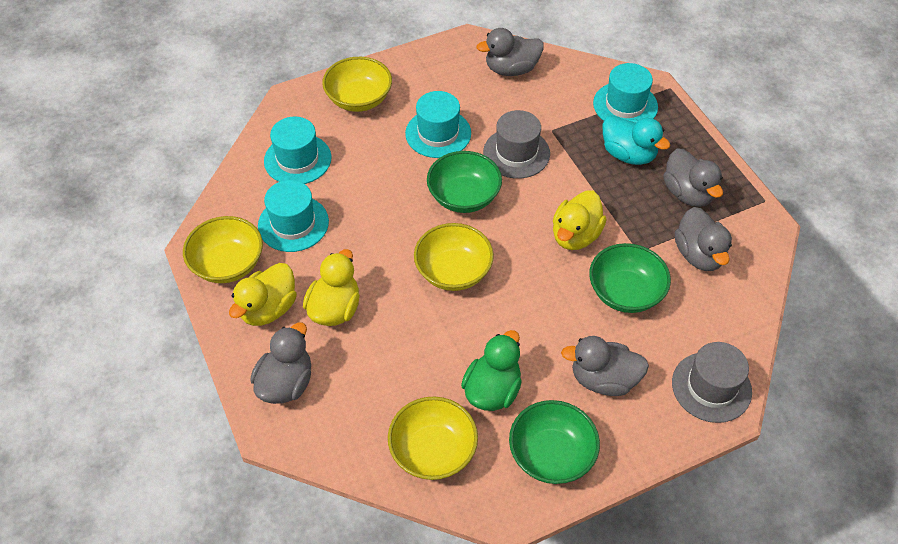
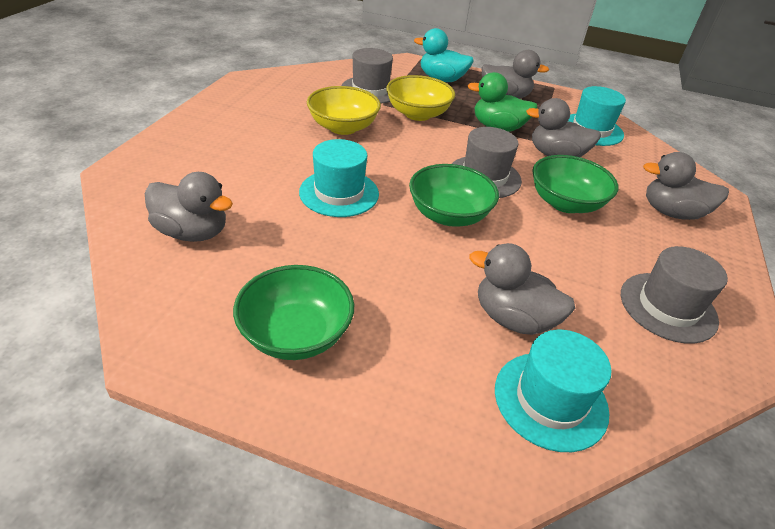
grey hat: 2 -> 3
turquoise hat: 4 -> 3
yellow bowl: 4 -> 2
yellow duck: 3 -> 0

